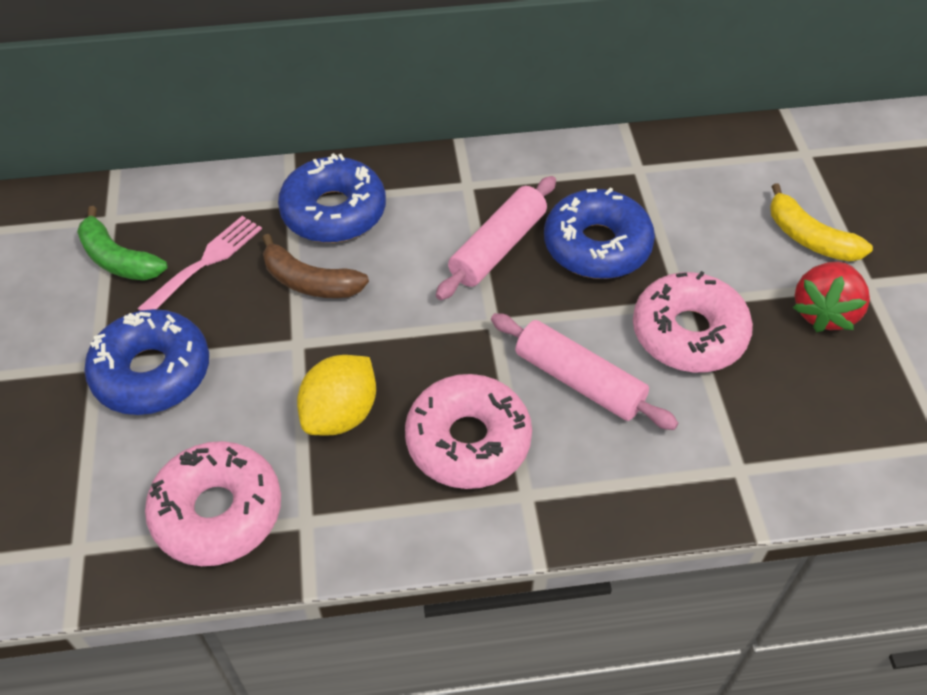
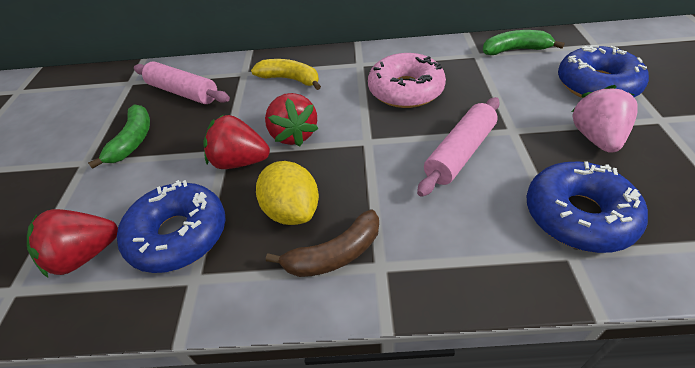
green banana: 1 -> 2
pink donut: 3 -> 1
pink fork: 1 -> 0
pink strawberry: 0 -> 1
red strawberry: 1 -> 3

